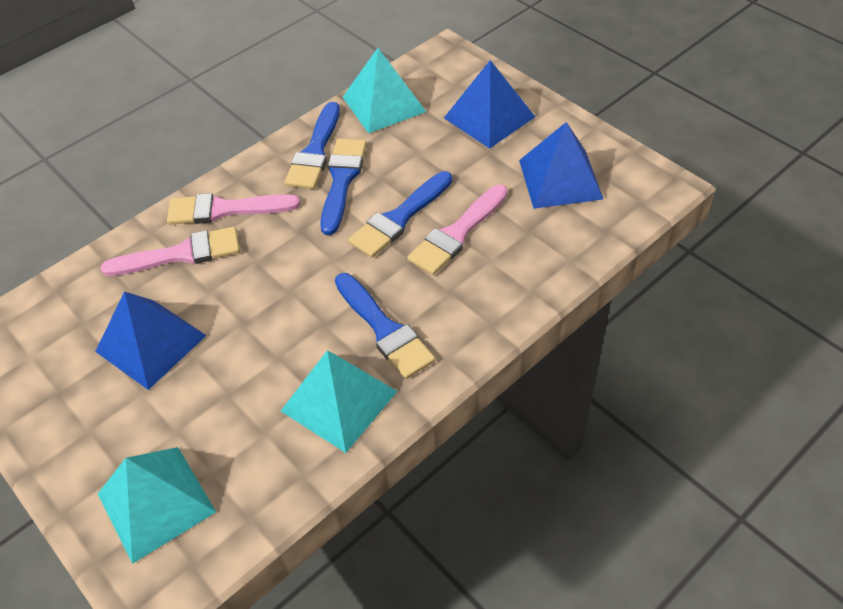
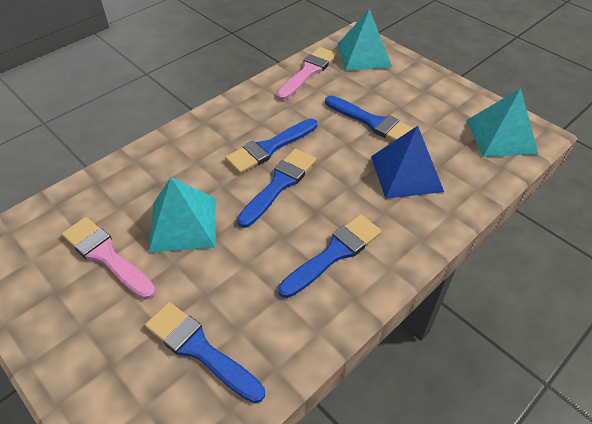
blue brush: 4 -> 5
blue pyramid: 3 -> 1
pink brush: 3 -> 2

